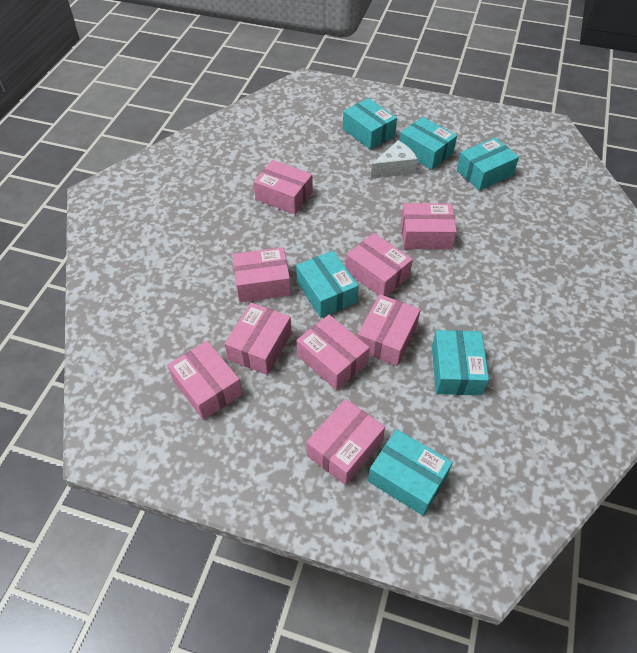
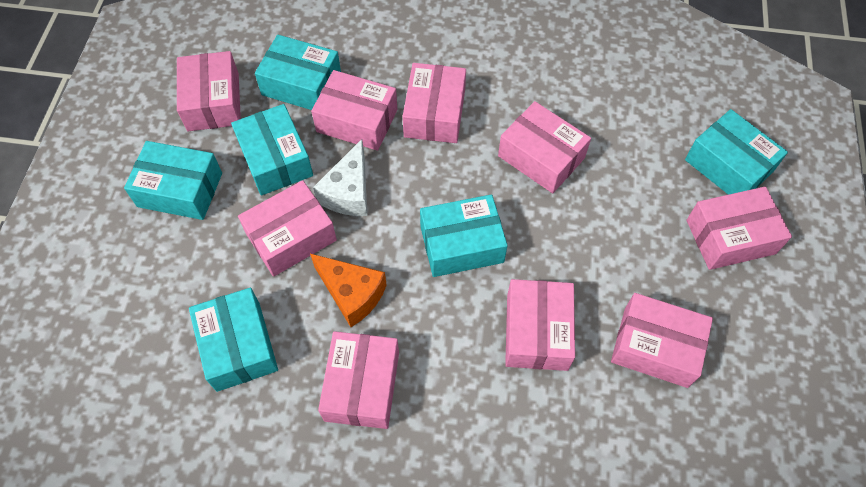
orange cheese: 0 -> 1

